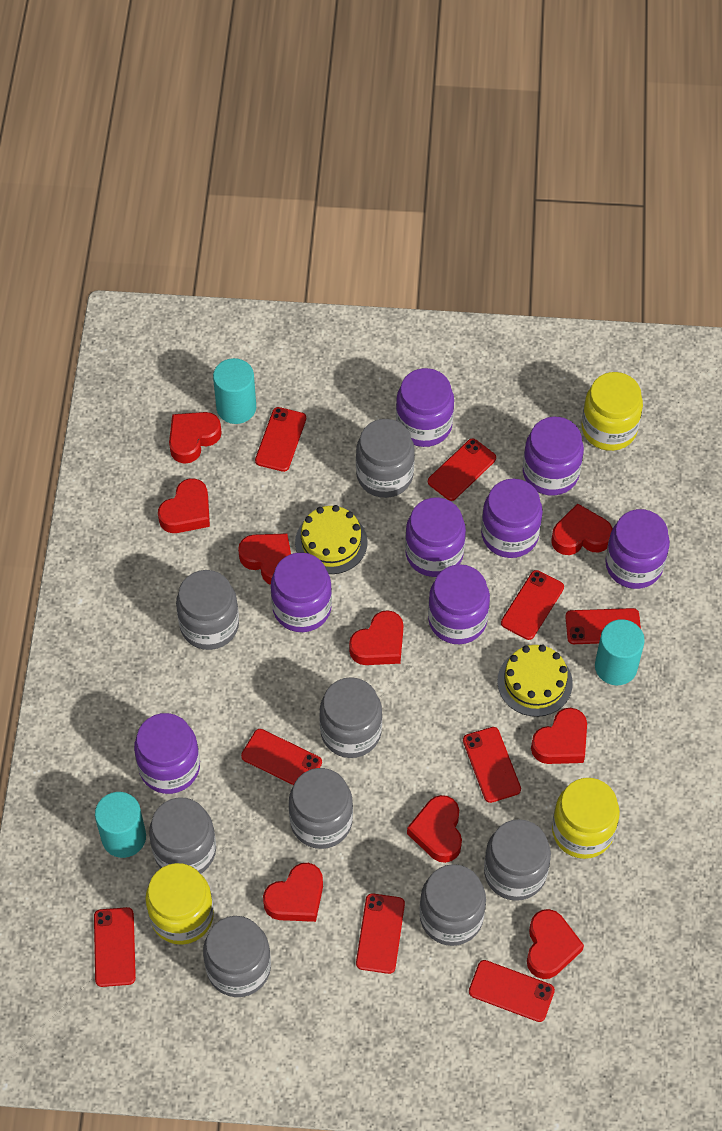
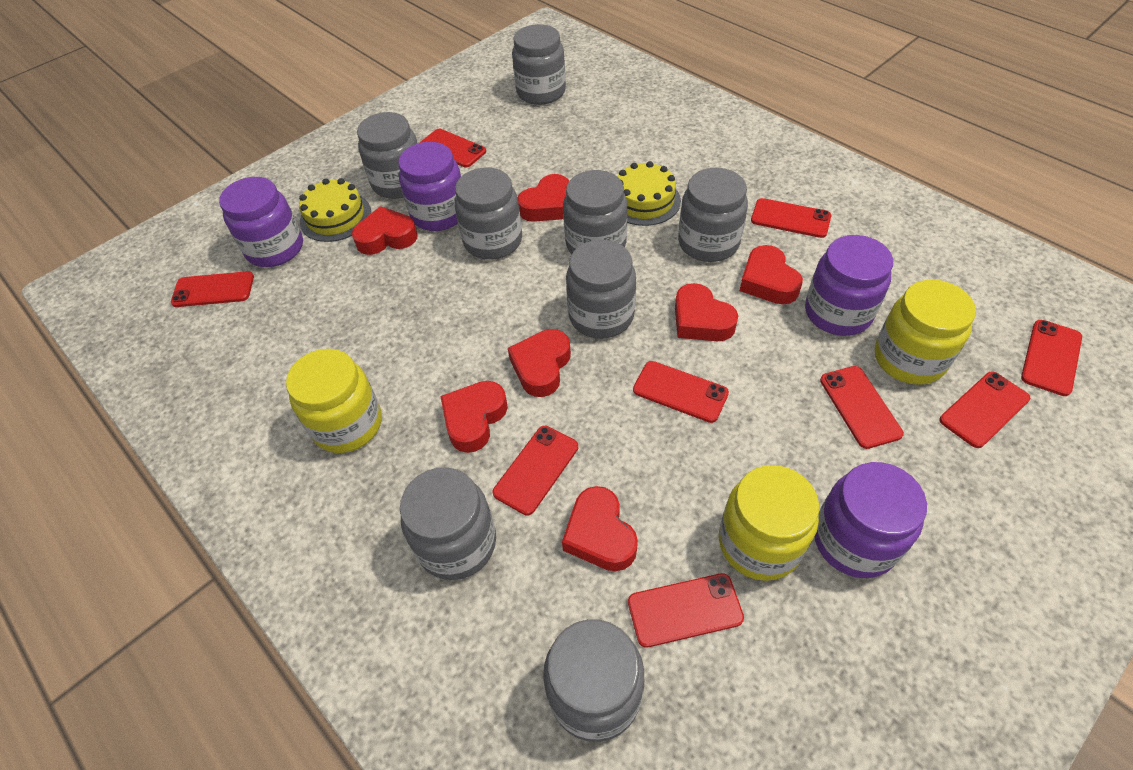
purple jar: 8 -> 4
red heart: 9 -> 7
turquoise cylinder: 3 -> 0

